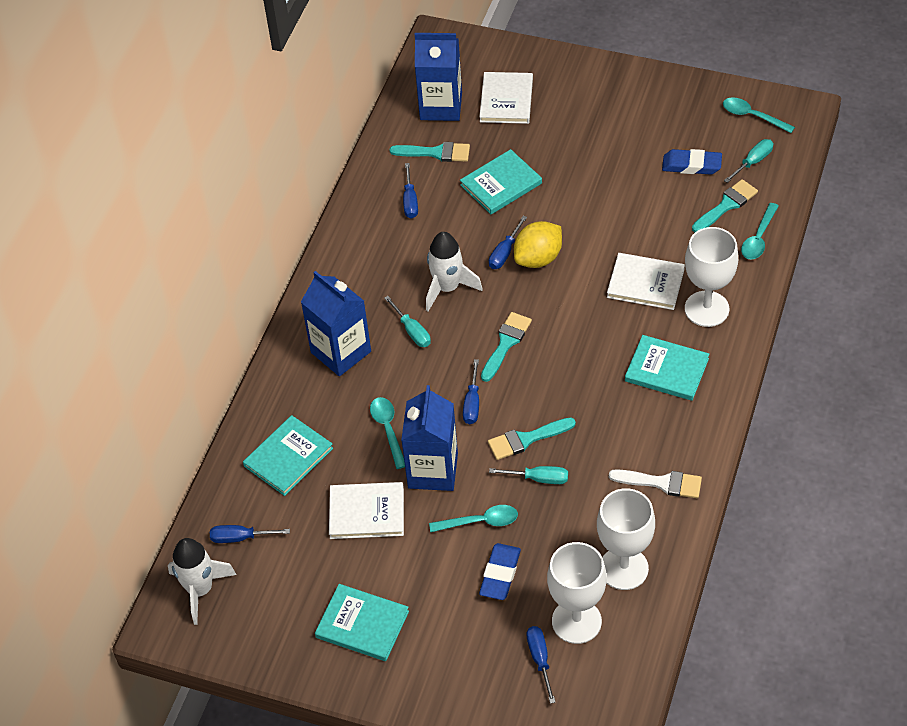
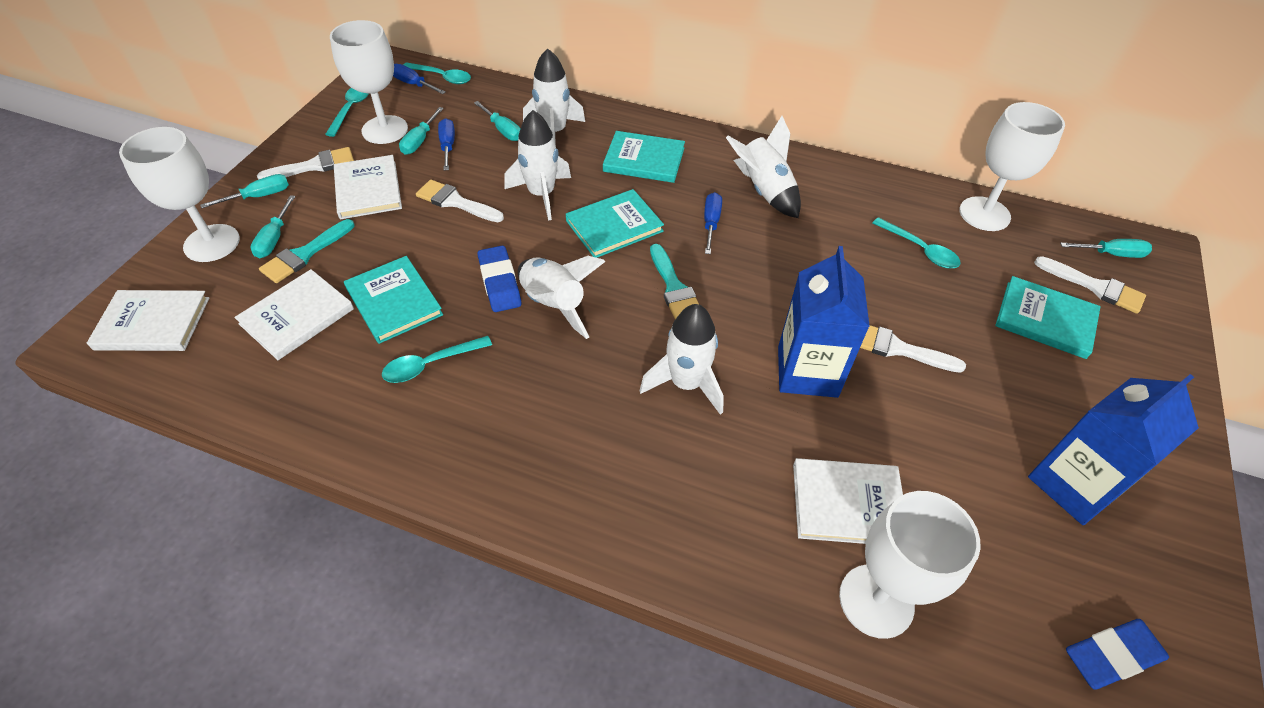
blue carton: 3 -> 2
blue screwdriver: 5 -> 3
turquoise brush: 4 -> 2
turquoise screwdriver: 3 -> 5
white book: 3 -> 4
white brush: 1 -> 4
white goblet: 3 -> 4
white rocket: 2 -> 5
yellow lemon: 1 -> 0

